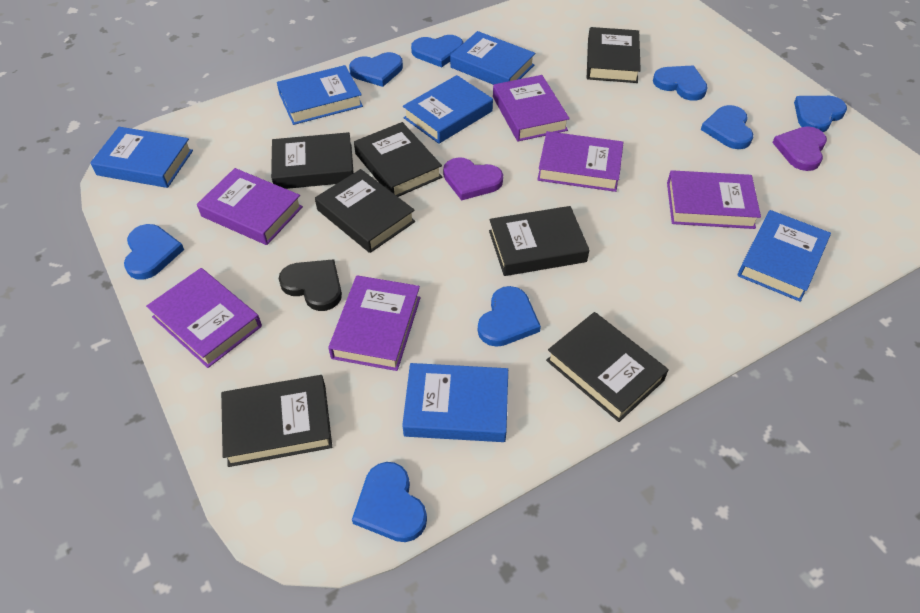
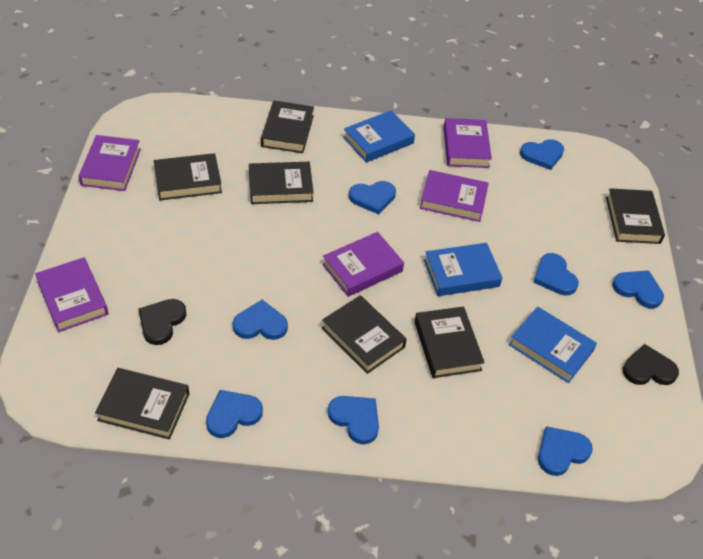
black heart: 1 -> 2
blue book: 6 -> 3
purple book: 6 -> 5
purple heart: 2 -> 0

